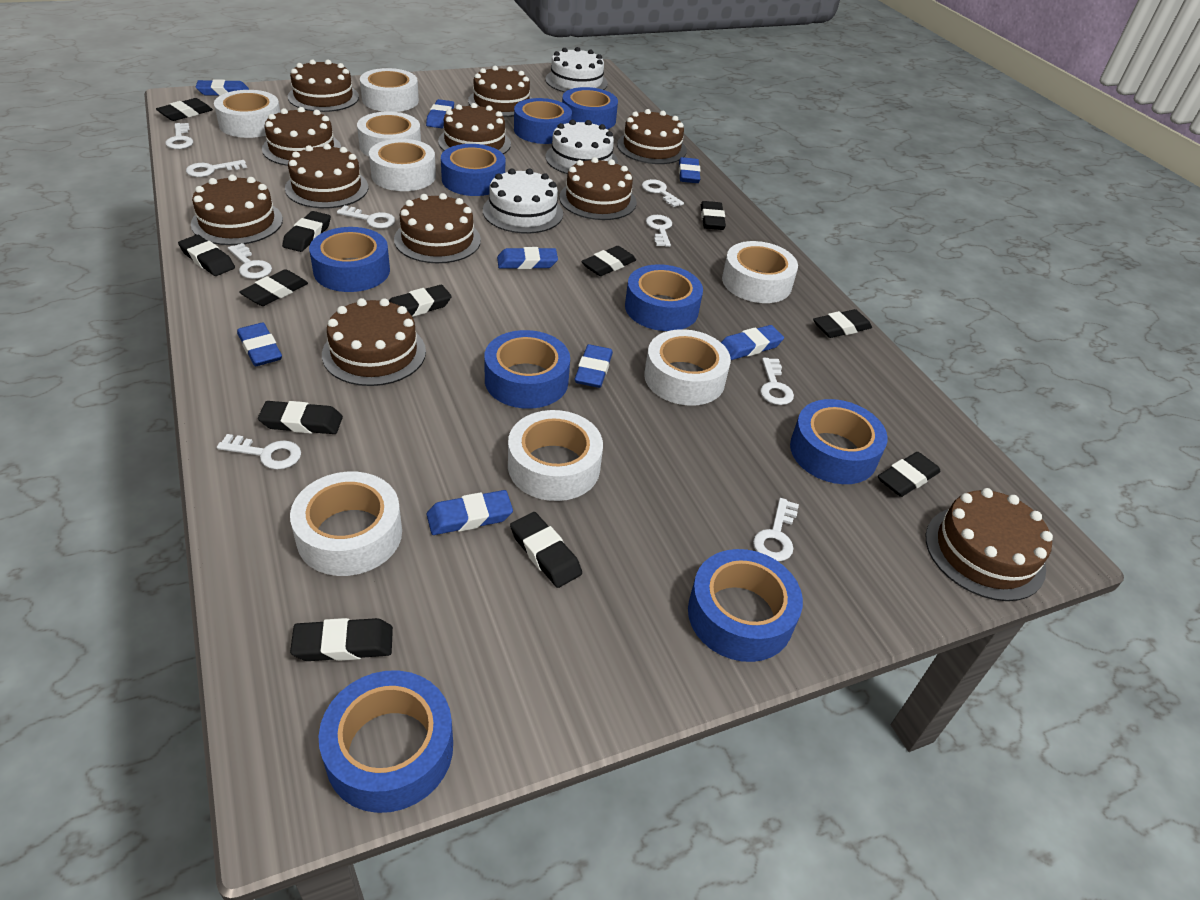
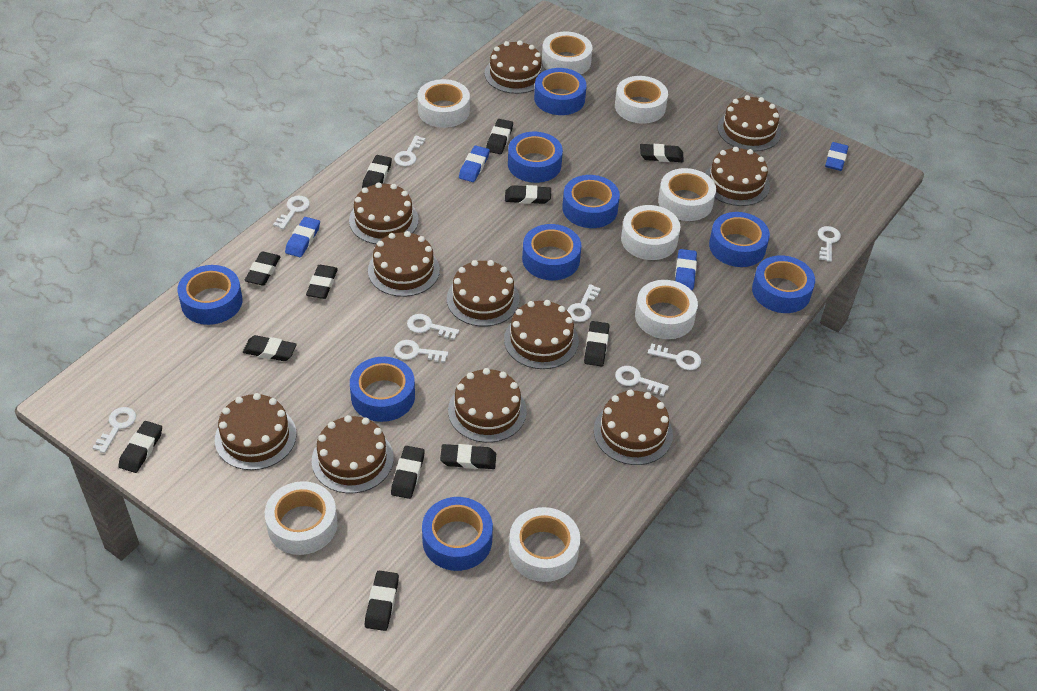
blue eraser: 8 -> 4
white cake: 3 -> 0

